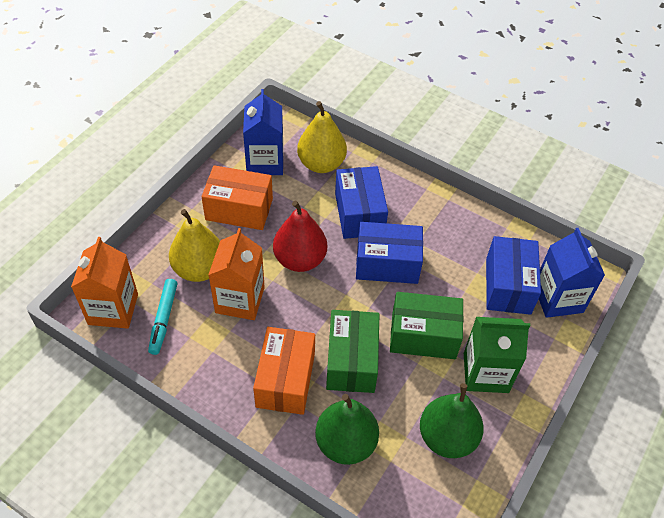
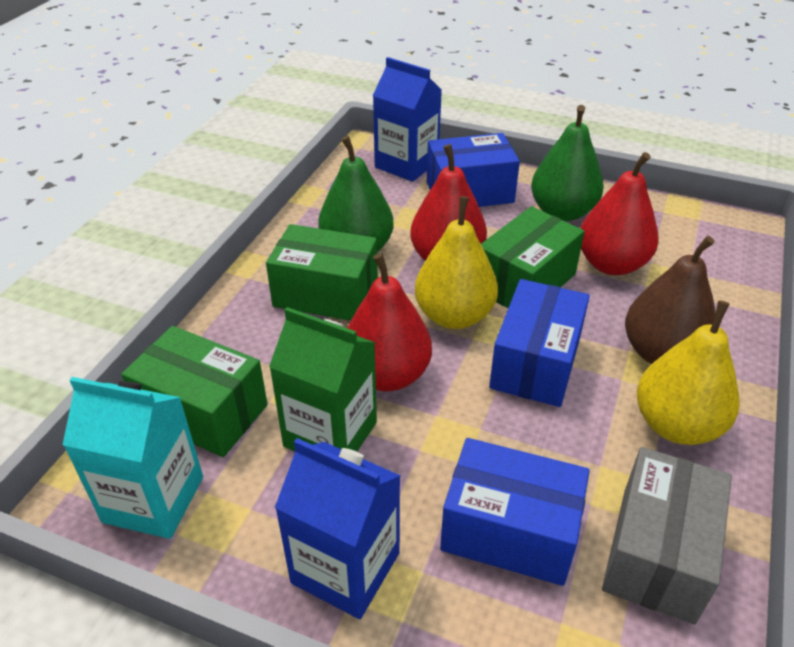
brown pear: 0 -> 1
green box: 2 -> 3
grey box: 0 -> 1
orange box: 2 -> 0
orange carton: 2 -> 0
red pear: 1 -> 3
turquoise carton: 0 -> 1
turquoise marker: 1 -> 0

